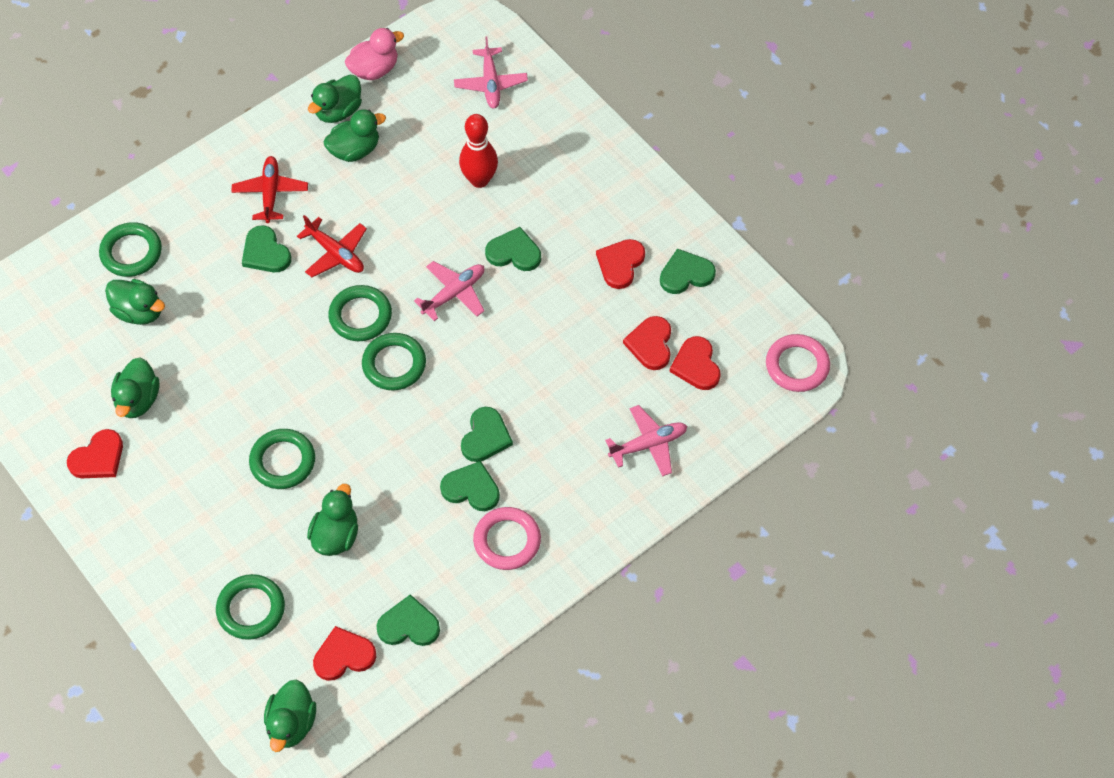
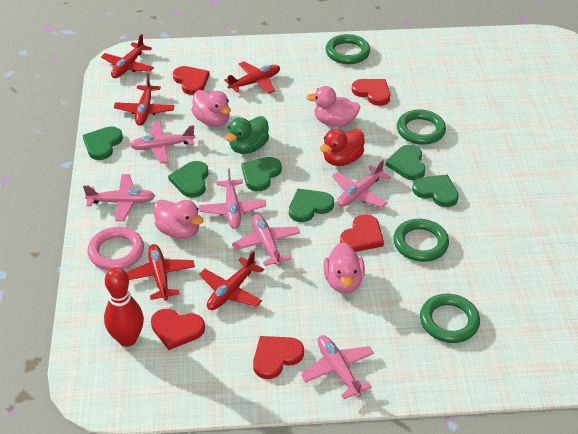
green duck: 6 -> 1
green ring: 5 -> 4
pink duck: 1 -> 4
pink plane: 3 -> 6
pink ring: 2 -> 1
red duck: 0 -> 1
red plane: 2 -> 5

